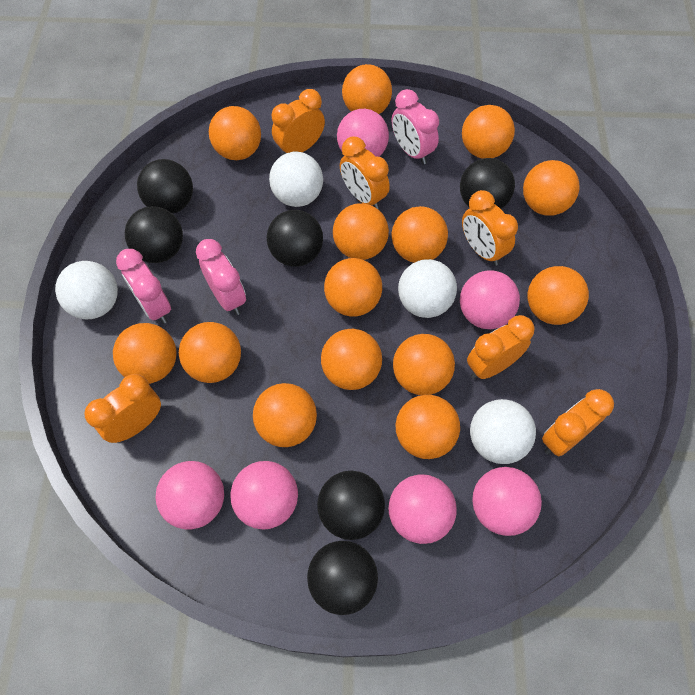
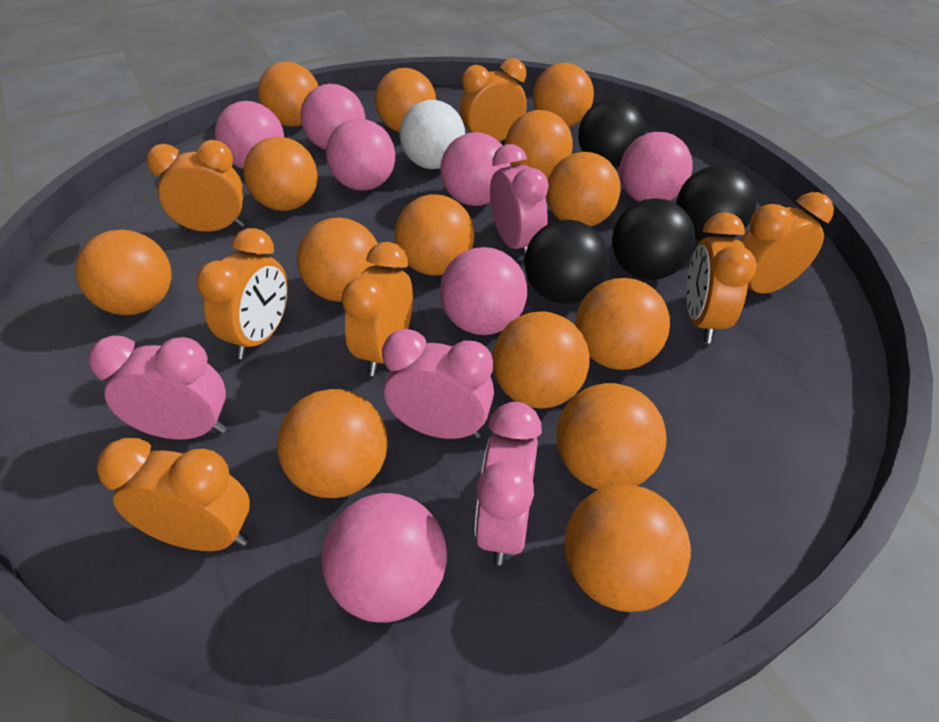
black ball: 6 -> 4
orange clock: 6 -> 7
pink ball: 6 -> 7
pink clock: 3 -> 4
white ball: 4 -> 1

